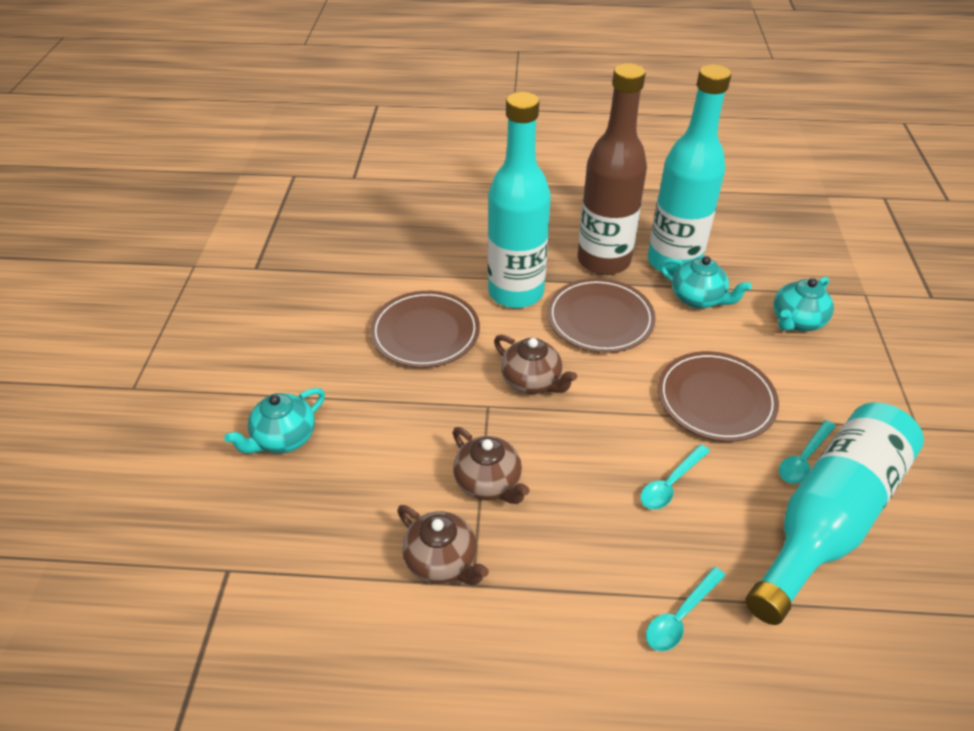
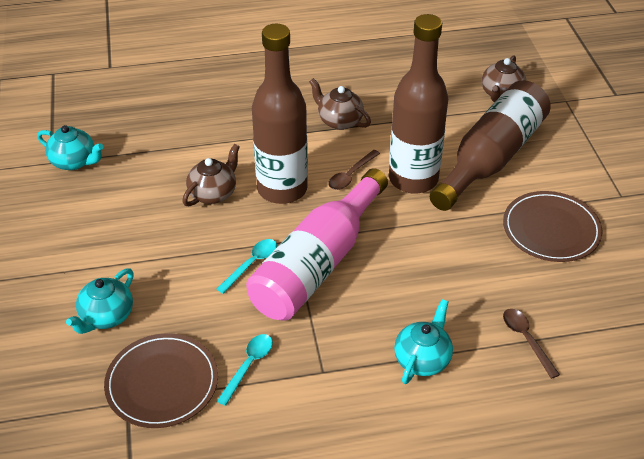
brown bottle: 1 -> 3
brown plate: 3 -> 2
brown spoon: 0 -> 2
pink bottle: 0 -> 1
turquoise bottle: 3 -> 0
turquoise spoon: 3 -> 2

